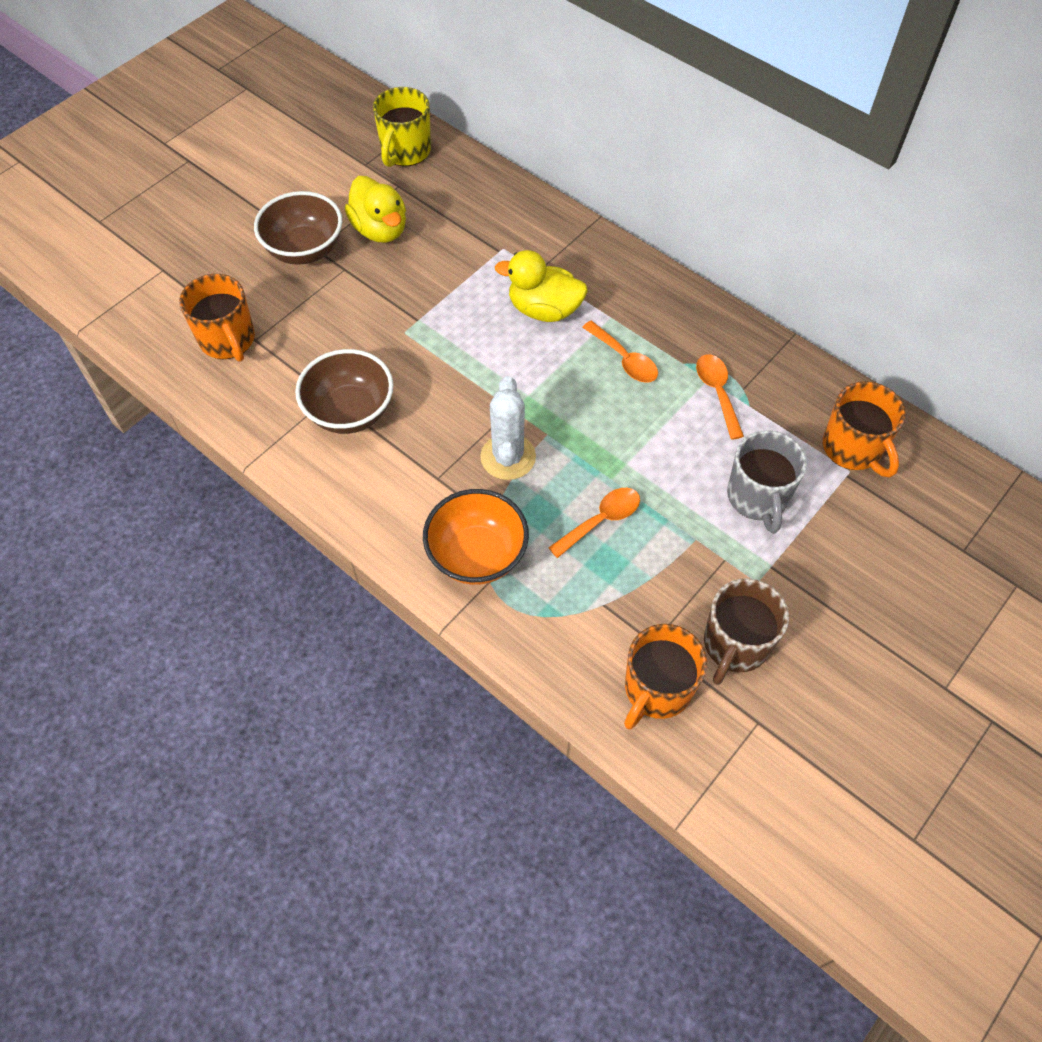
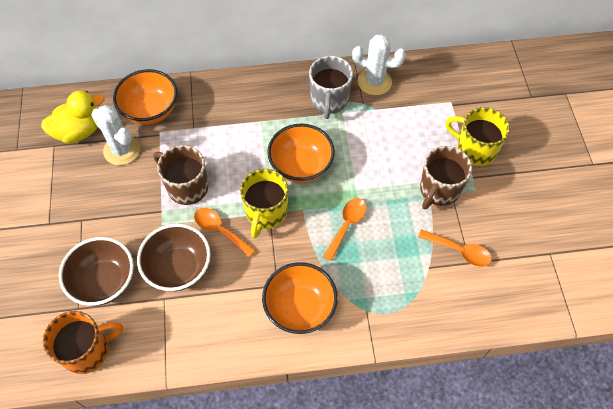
brown mug: 1 -> 2
orange bowl: 1 -> 3
orange mug: 3 -> 1
white cactus: 1 -> 2
yellow duck: 2 -> 1
yellow mug: 1 -> 2

